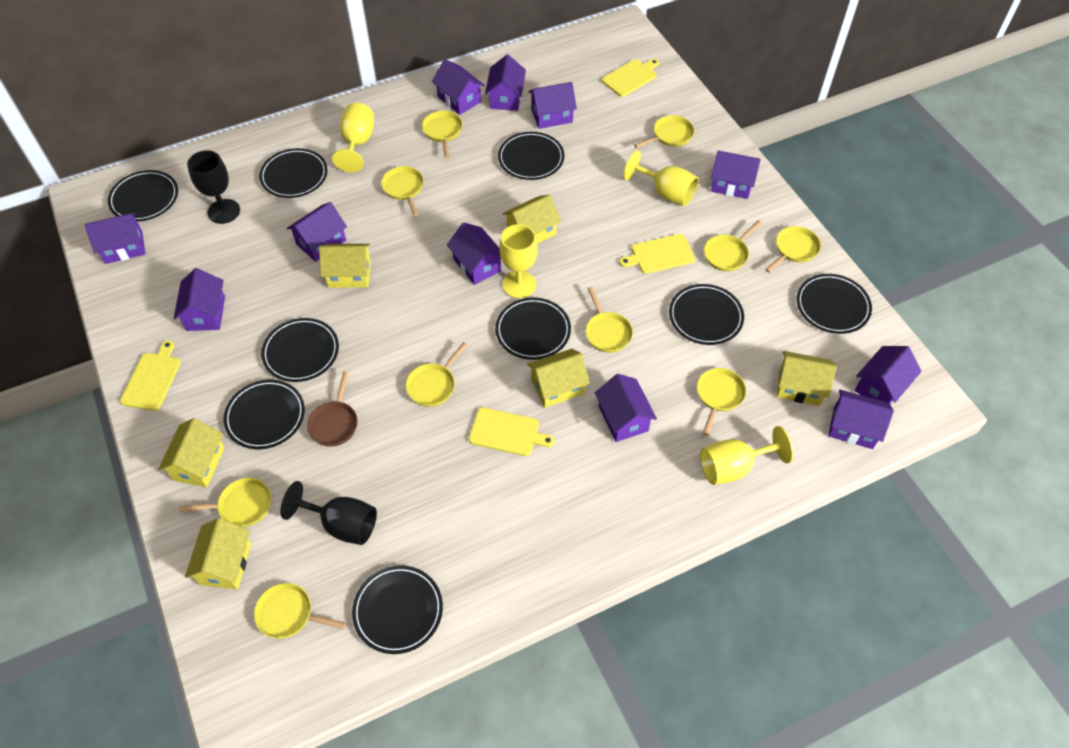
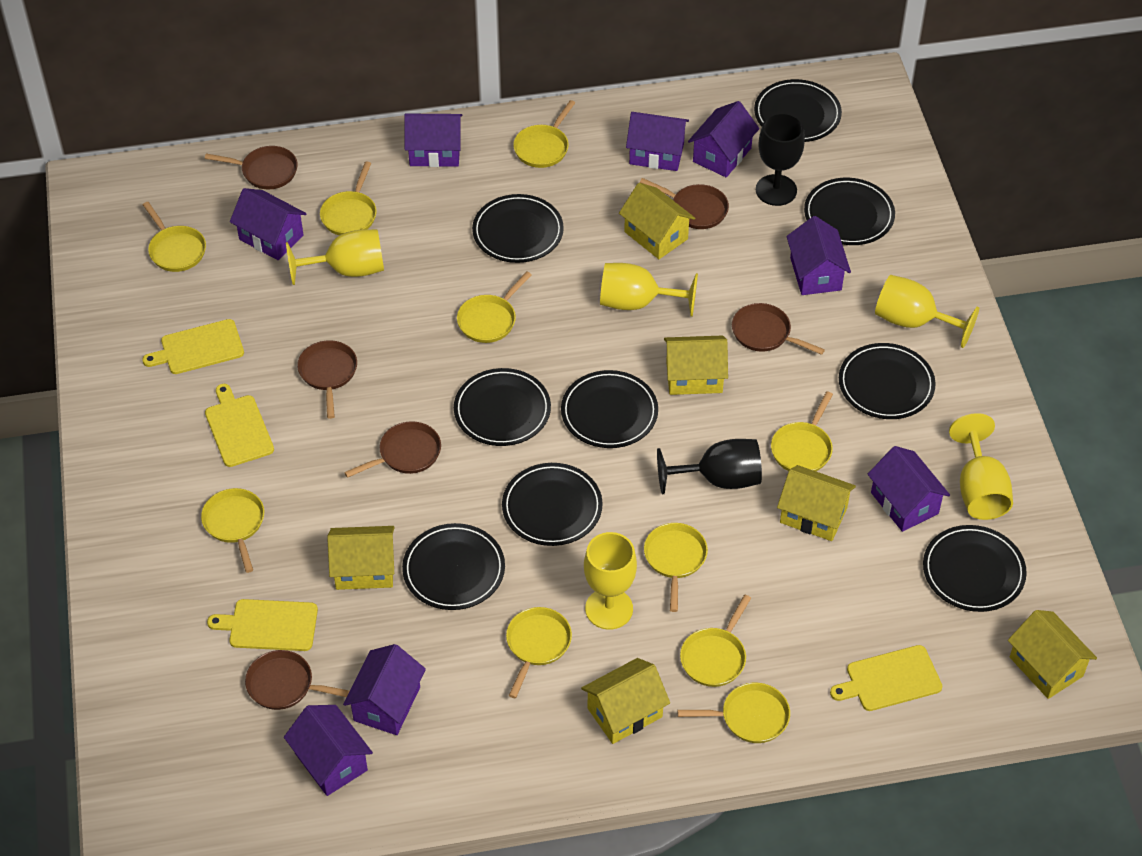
brown pan: 1 -> 6
purple house: 11 -> 8
yellow goblet: 4 -> 5

